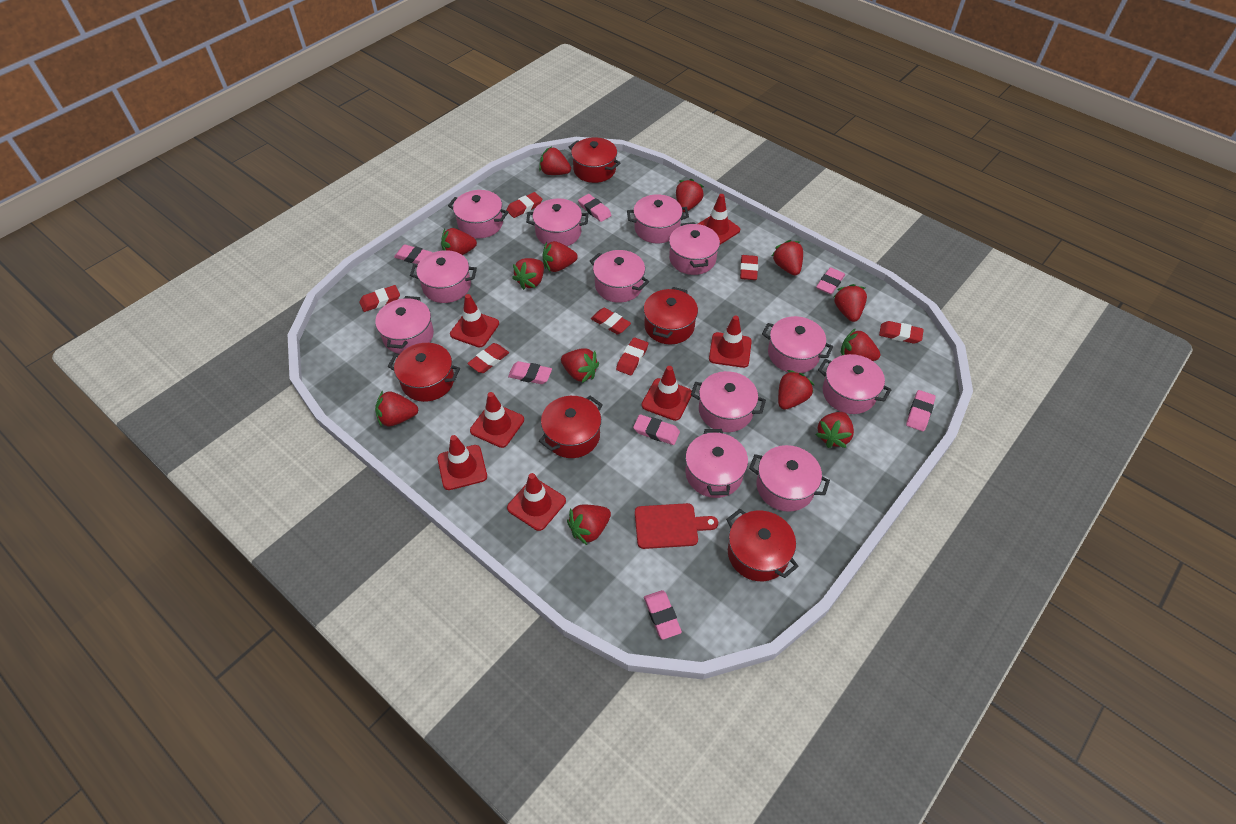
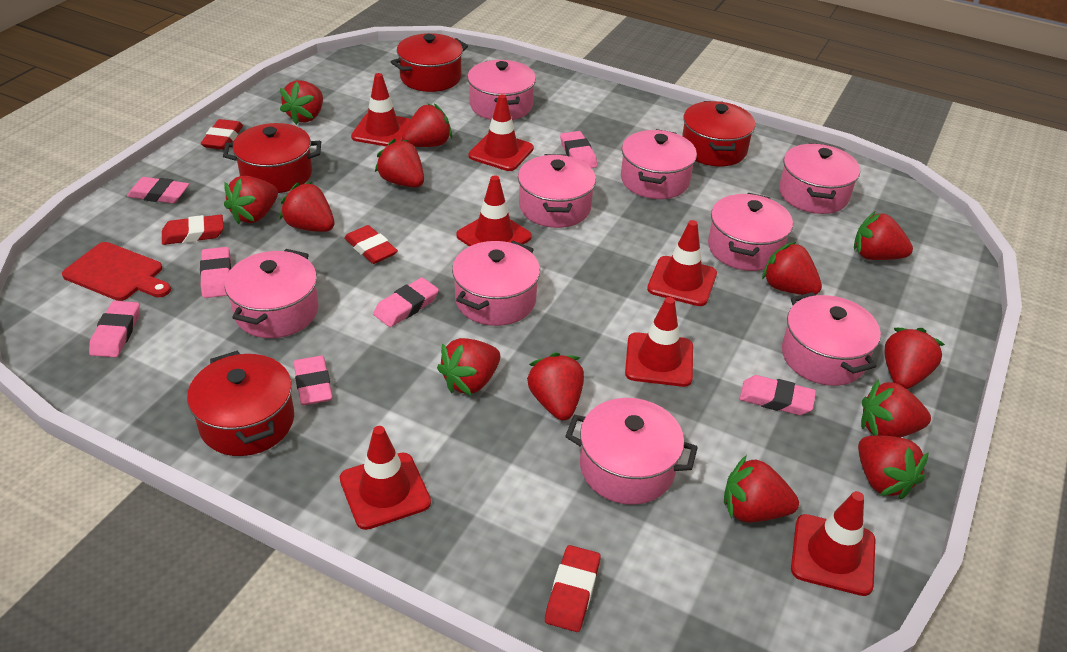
pink pot: 12 -> 9
red eraser: 7 -> 4
red pot: 5 -> 4

